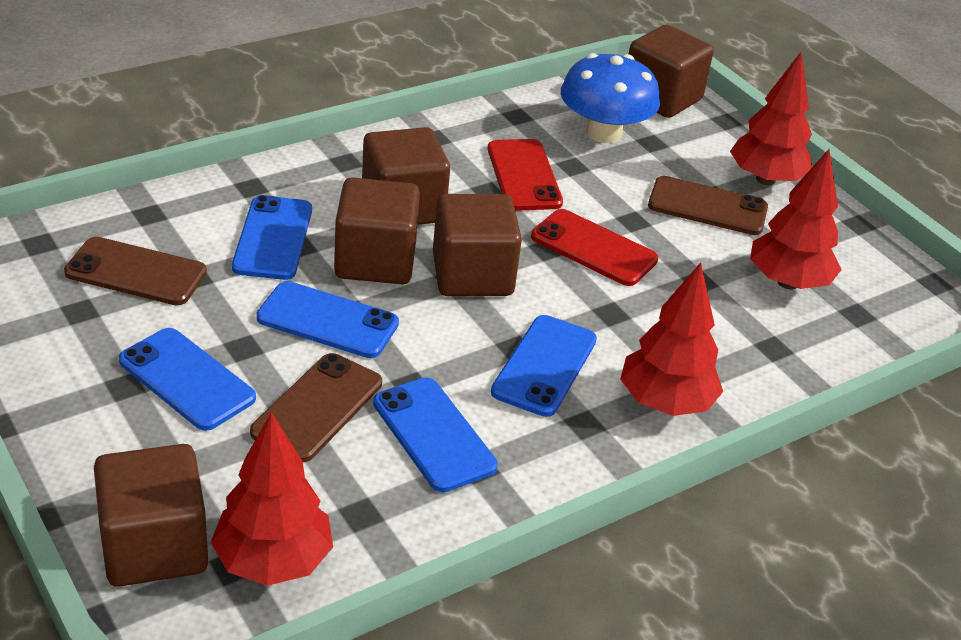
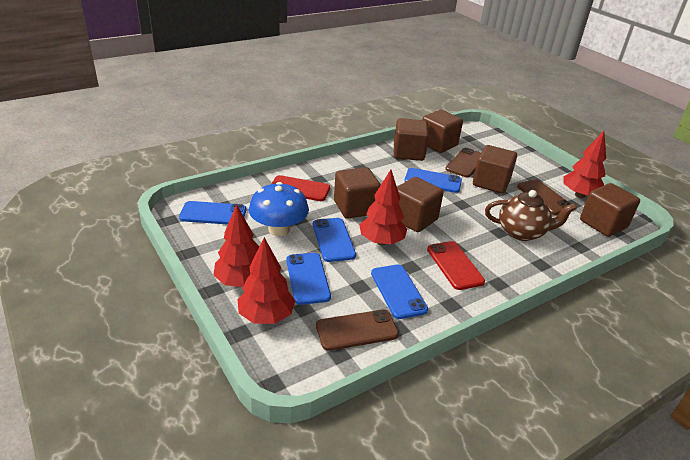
brown cube: 5 -> 6
brown teapot: 0 -> 1

